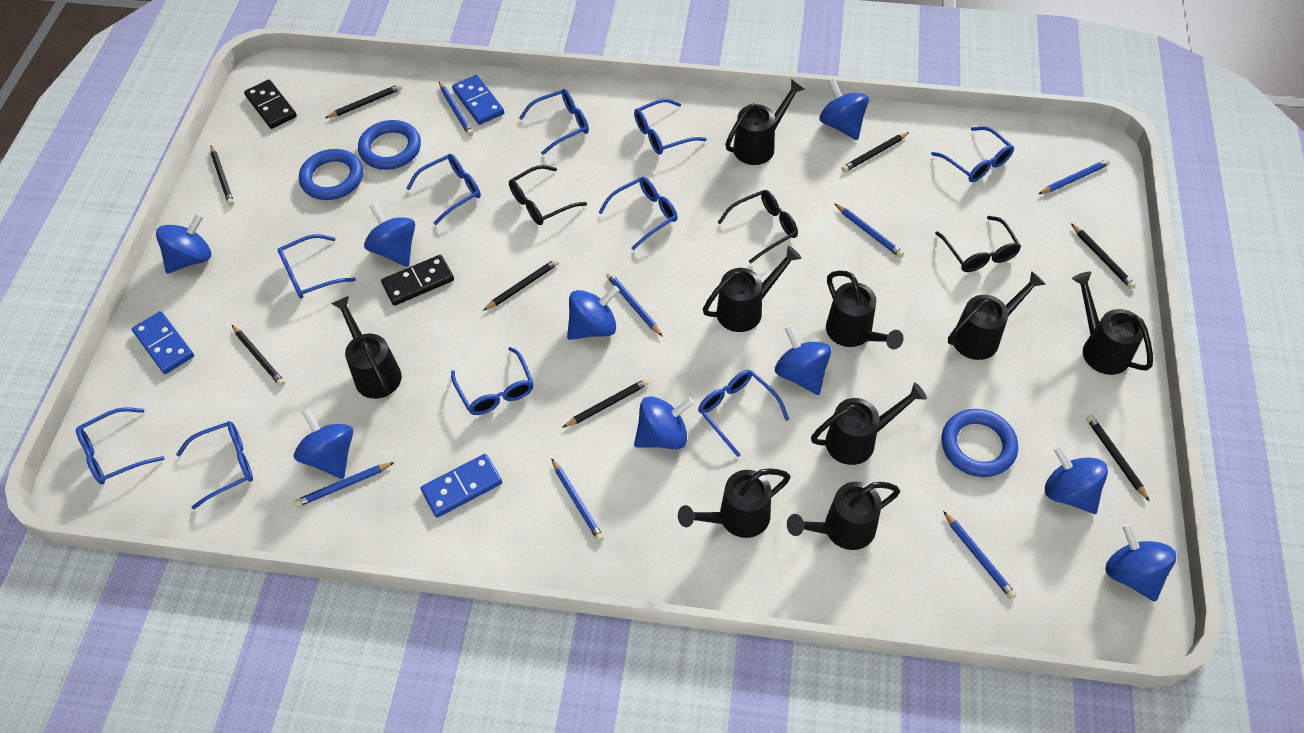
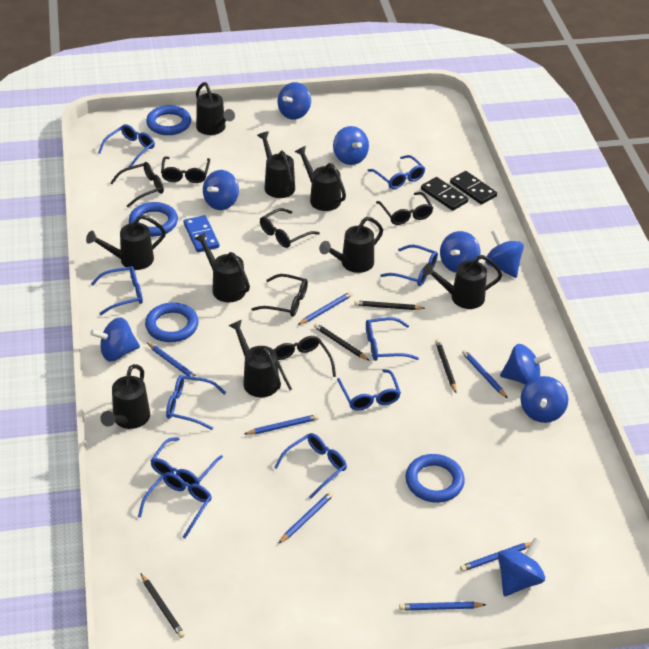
black glasses: 3 -> 6
black pencil: 8 -> 4
blue domino: 3 -> 1
blue ring: 3 -> 4

